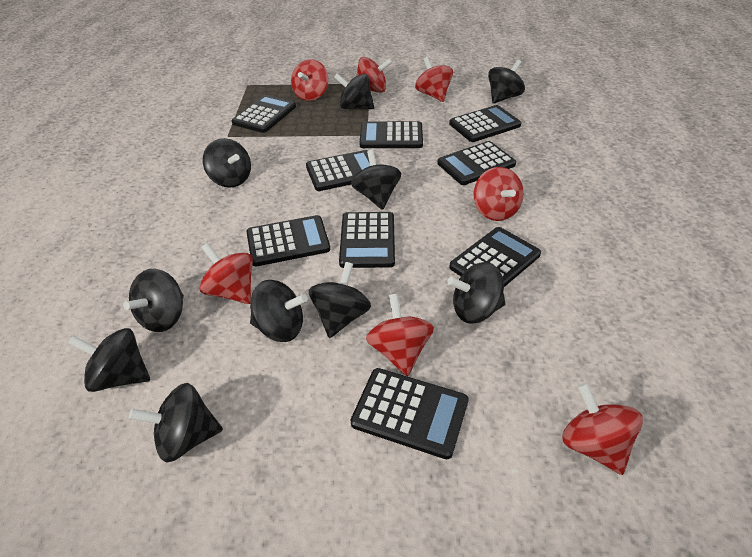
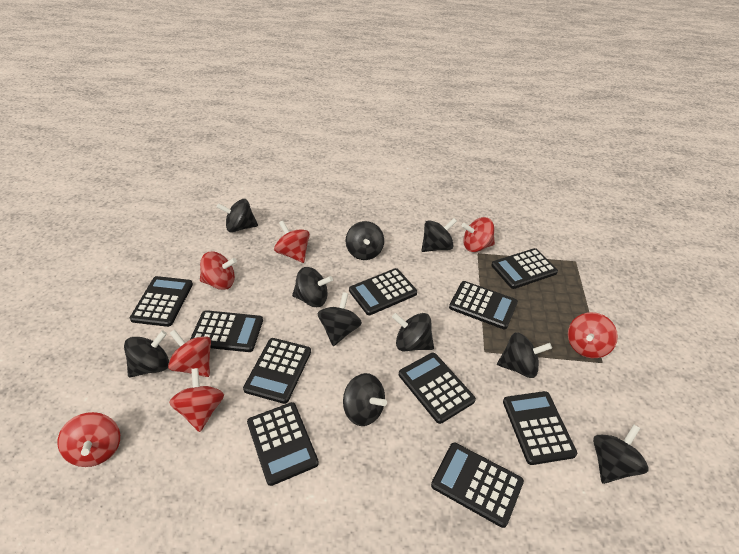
black calculator: 9 -> 10

